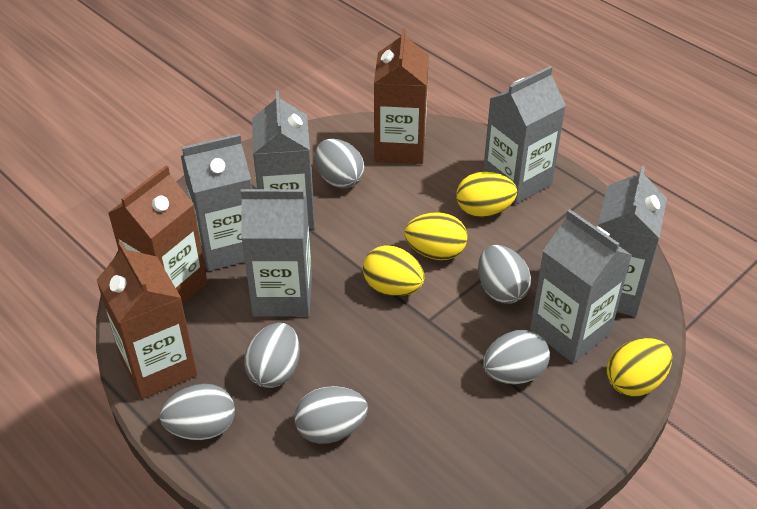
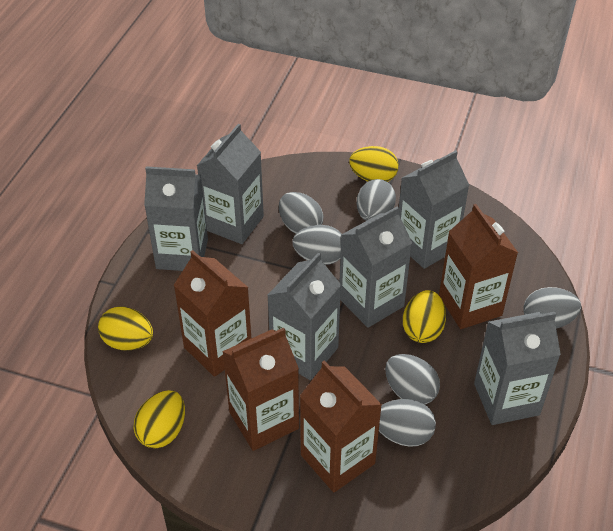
brown carton: 3 -> 4

